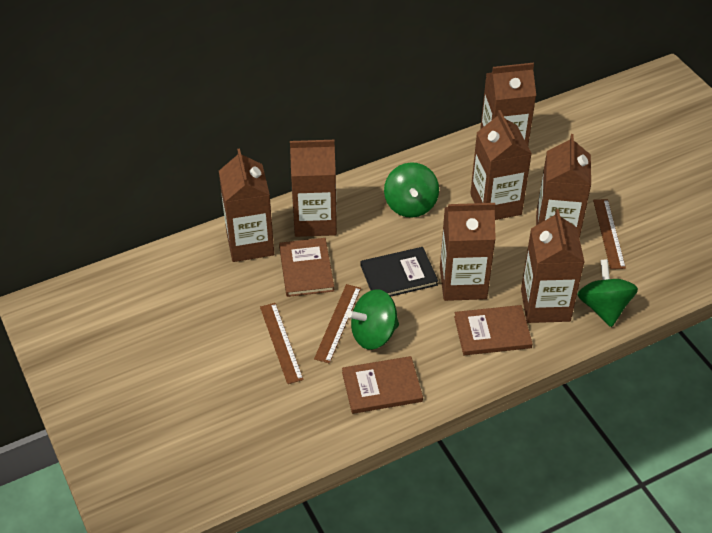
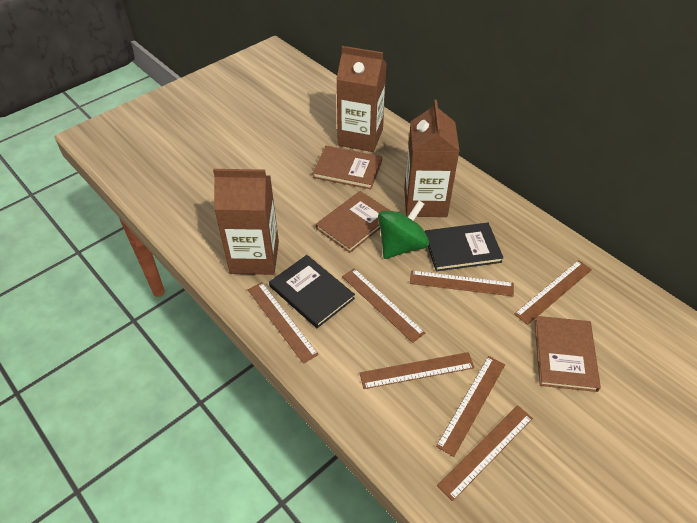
black book: 1 -> 2
brown carton: 7 -> 3
brown ruler: 3 -> 7
green spinning top: 3 -> 1

